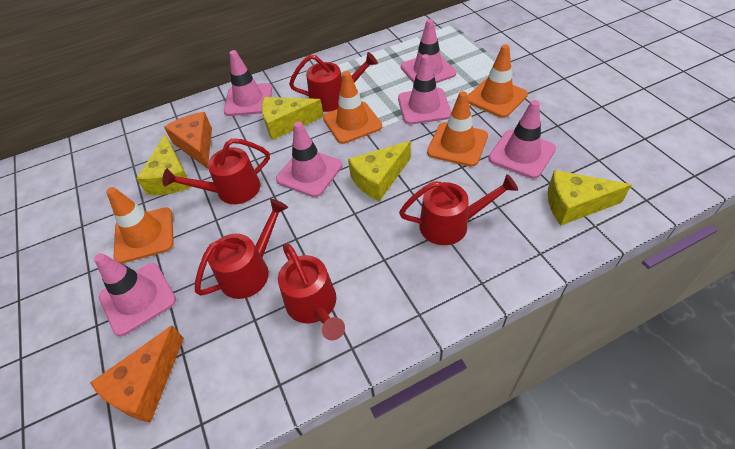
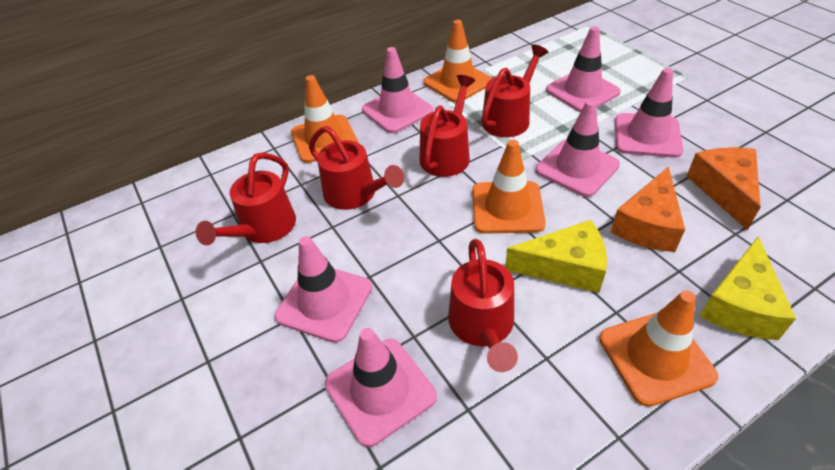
yellow cheese: 4 -> 2

